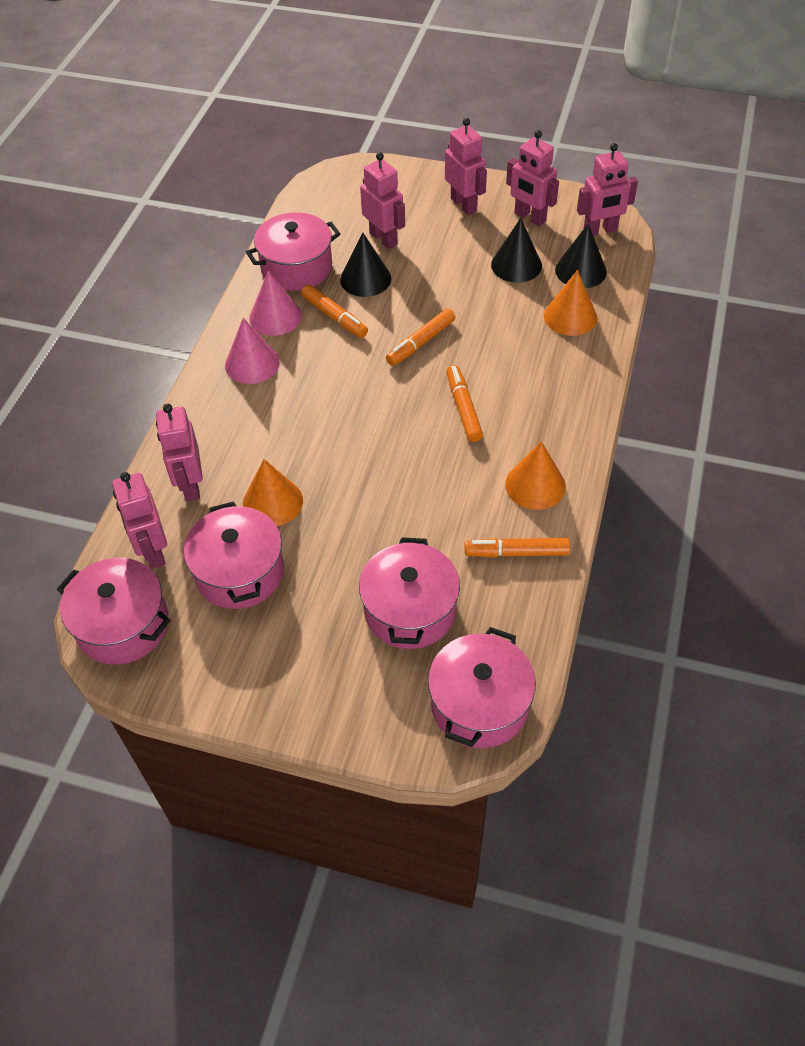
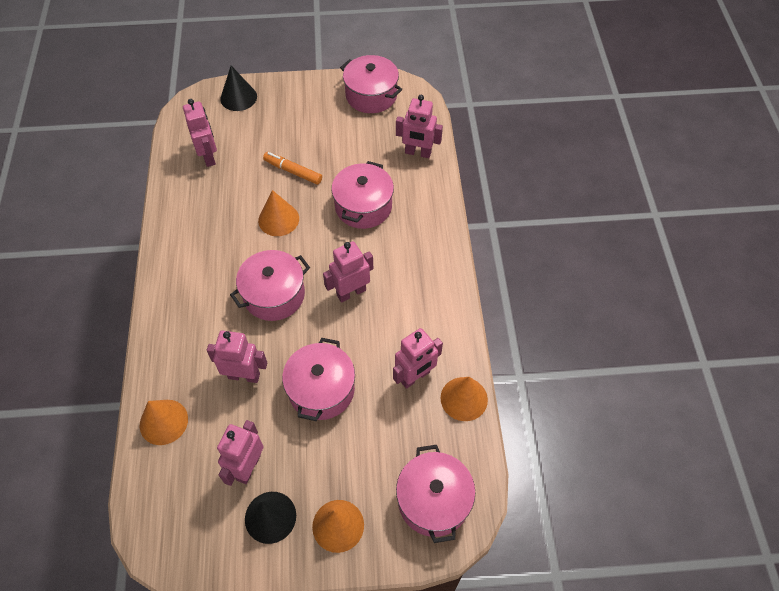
black cone: 3 -> 2
orange cone: 3 -> 4
orange marker: 4 -> 1
pink cone: 2 -> 0

